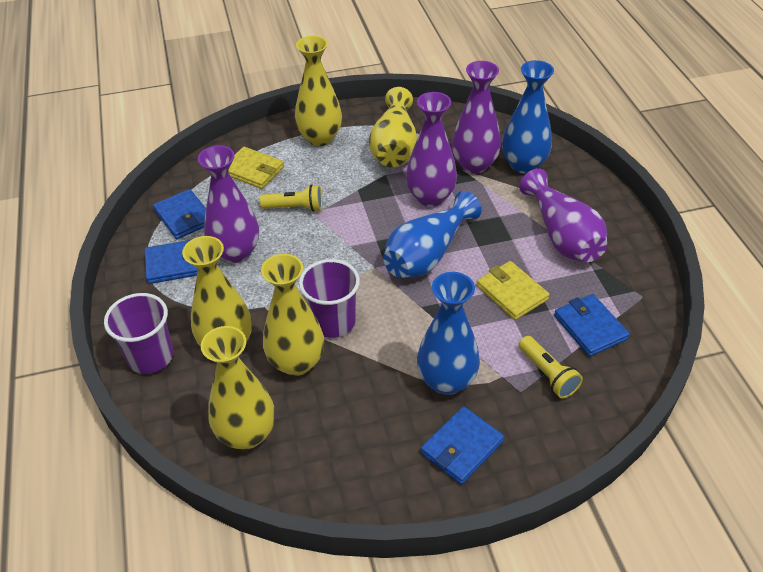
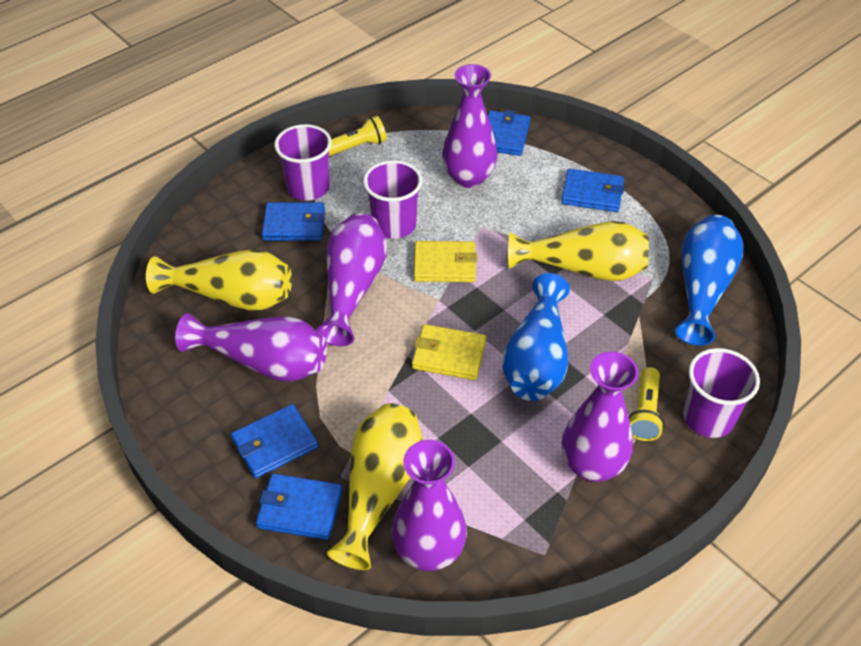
blue vase: 3 -> 2
blue wallet: 4 -> 5
purple cup: 2 -> 3
purple vase: 4 -> 5
yellow vase: 5 -> 3

